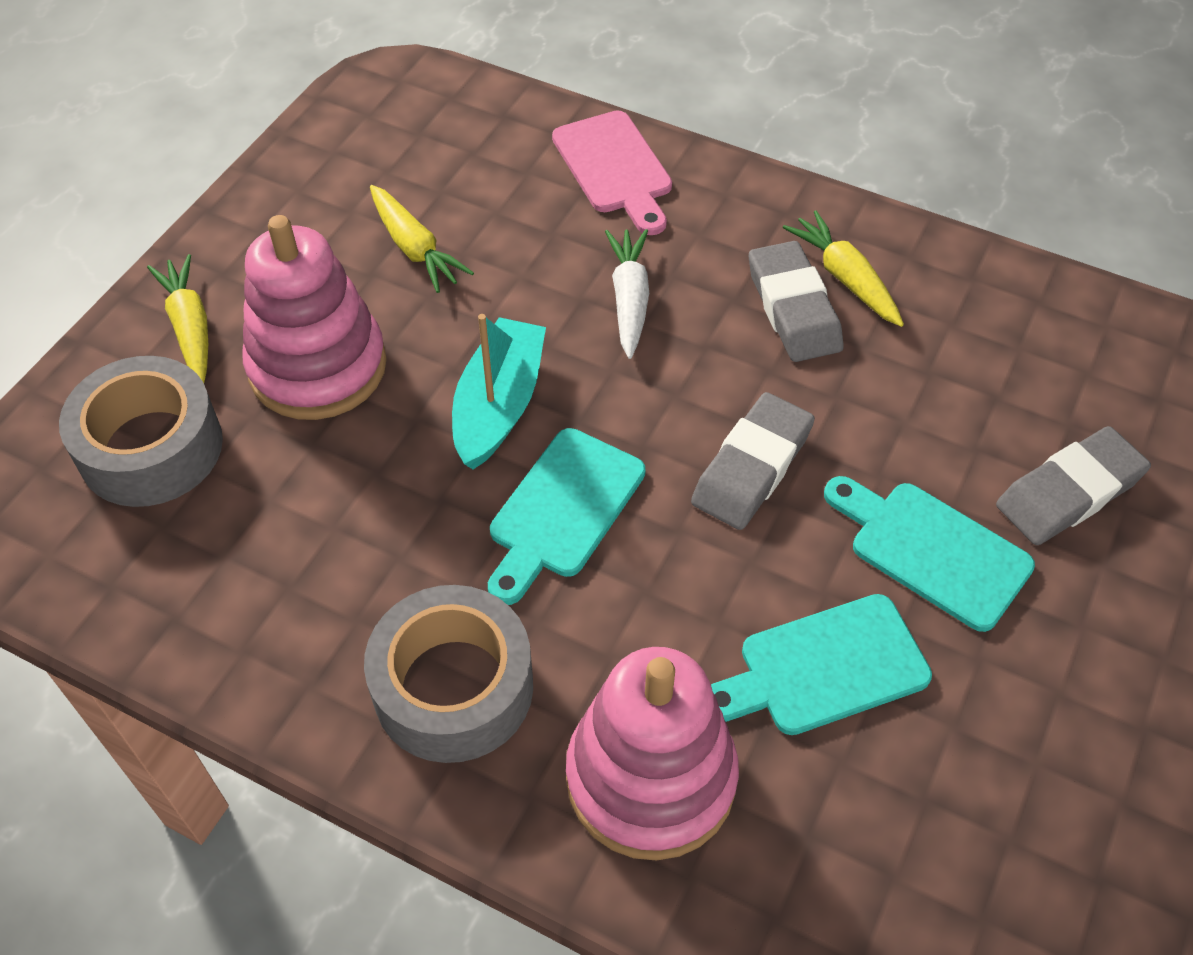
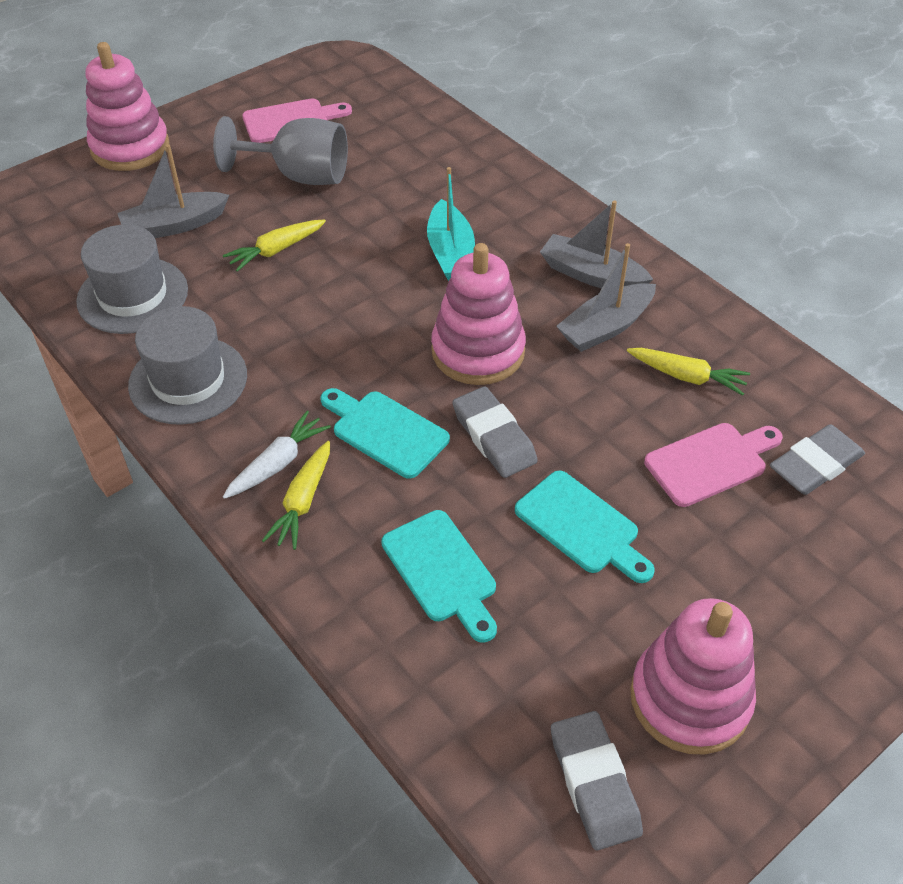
grey boat: 0 -> 3
grey goblet: 0 -> 1
grey hat: 0 -> 2
grey tape: 2 -> 0
pink cutting board: 1 -> 2
pink stacking toy: 2 -> 3

